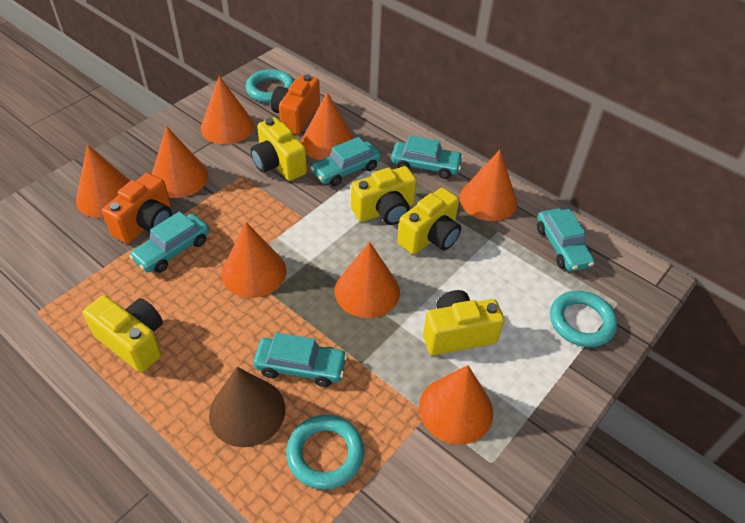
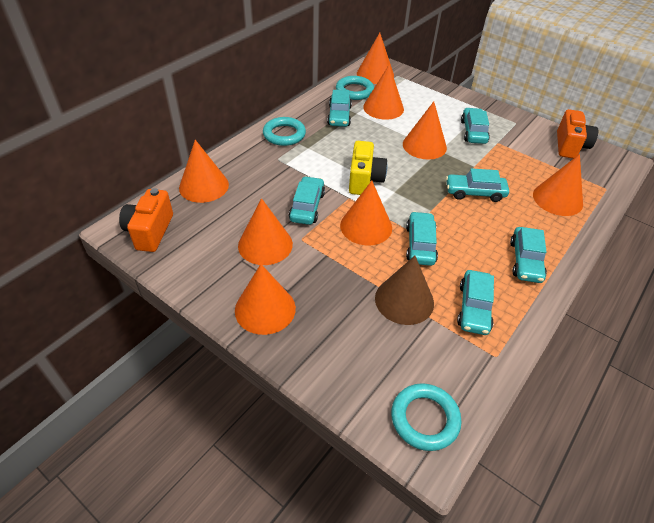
turquoise car: 5 -> 7
yellow camera: 5 -> 1

